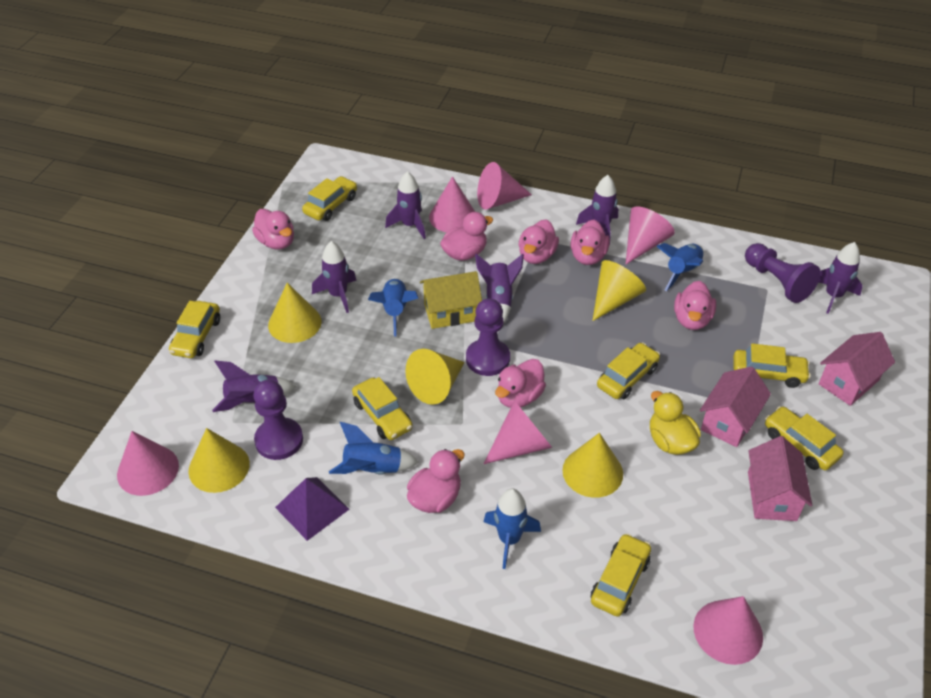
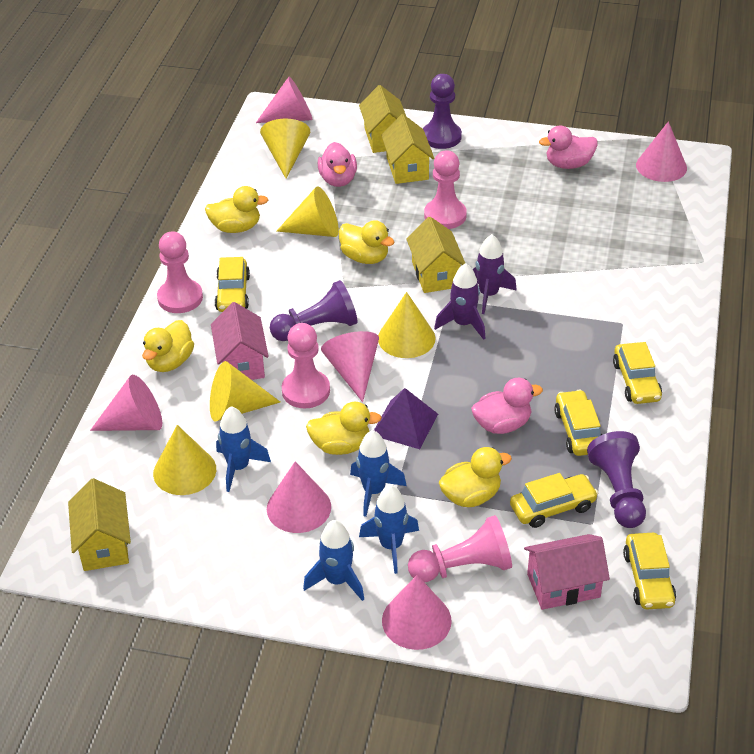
pink duck: 7 -> 3
pink house: 3 -> 2
pink pawn: 0 -> 4
purple rocket: 6 -> 2
yellow car: 7 -> 5
yellow duck: 1 -> 5
yellow house: 1 -> 4

